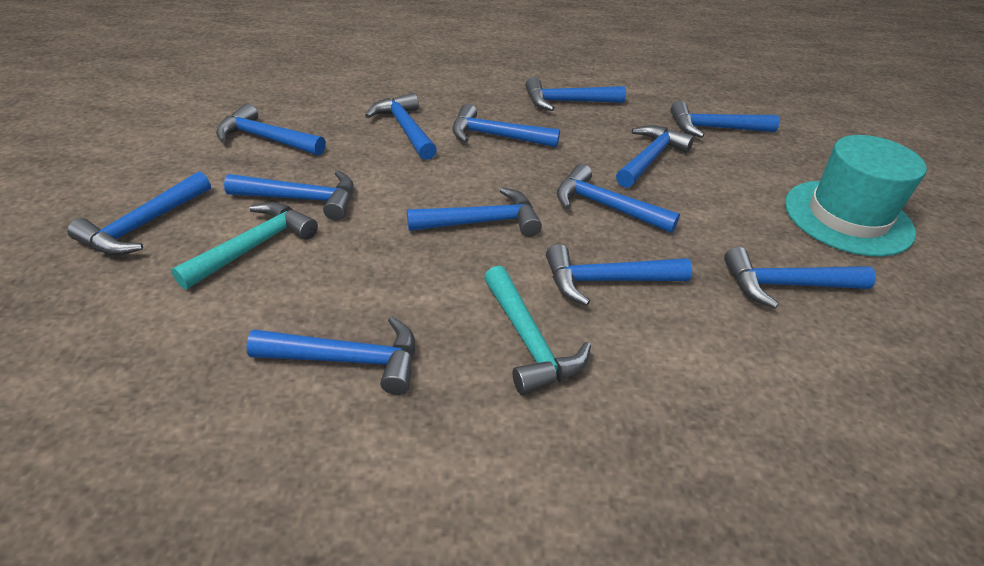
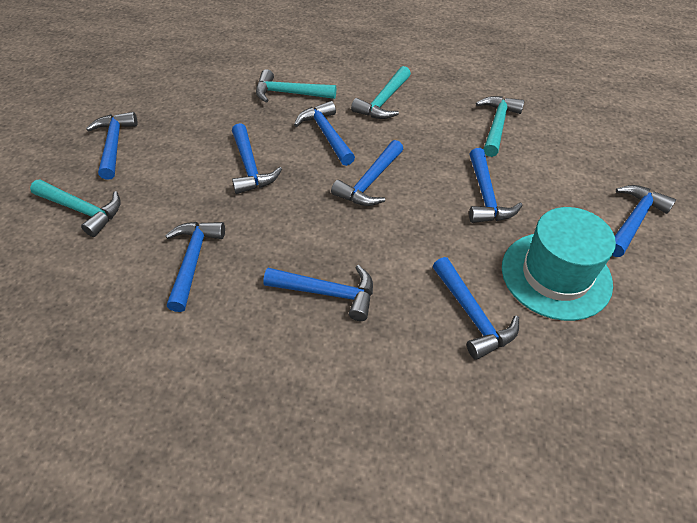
blue hammer: 13 -> 9
turquoise hammer: 2 -> 4

